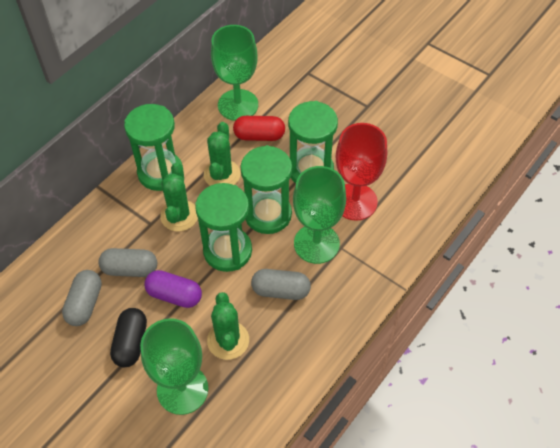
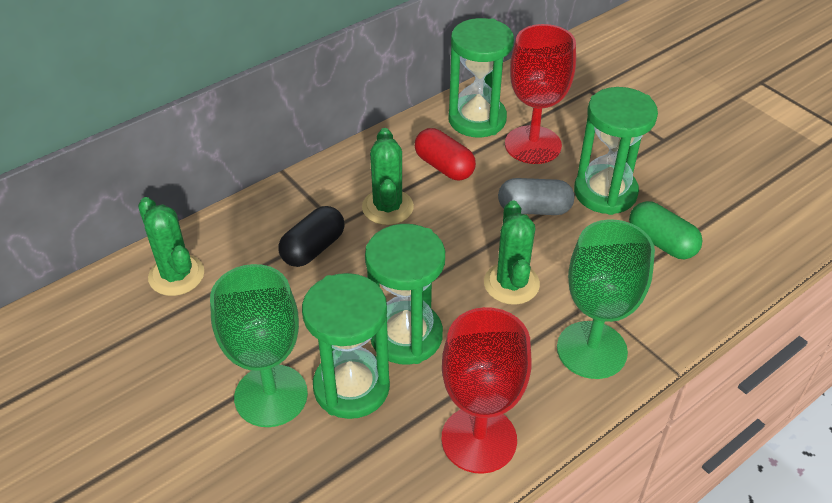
green capsule: 0 -> 1
green goblet: 3 -> 2
grey capsule: 3 -> 1
purple capsule: 1 -> 0
red goblet: 1 -> 2

